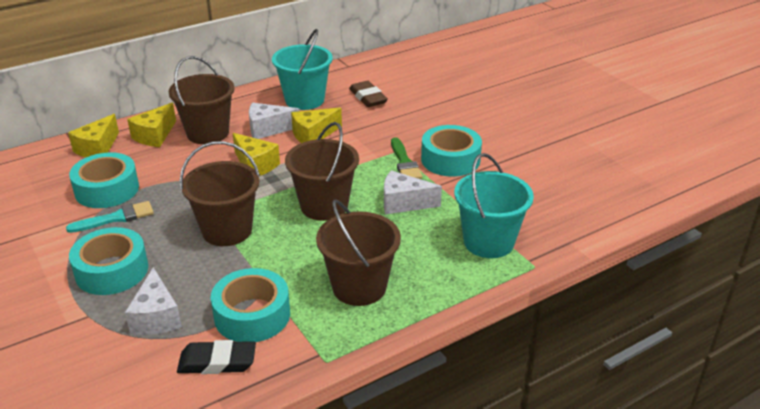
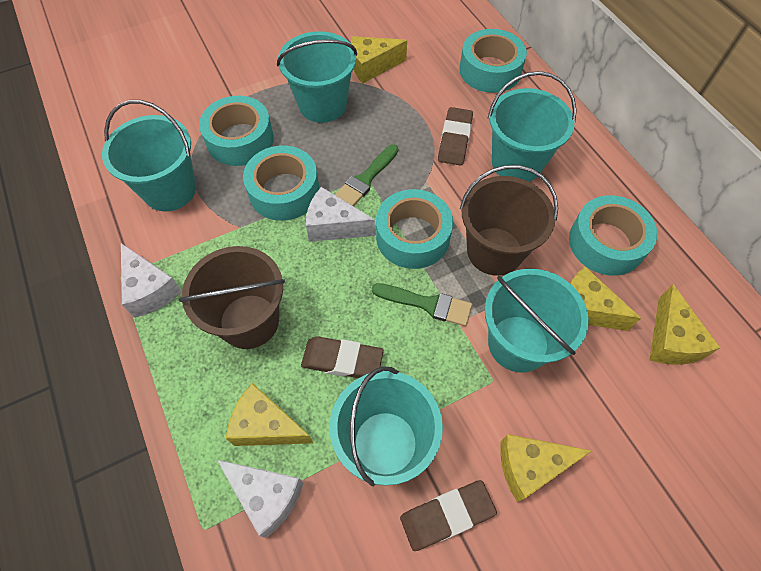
black eraser: 1 -> 0
brown bucket: 4 -> 2
brown eraser: 1 -> 3
green brush: 1 -> 2
turquoise brush: 1 -> 0
turquoise bucket: 2 -> 5
turquoise tape: 4 -> 5
yellow cheese: 4 -> 5

